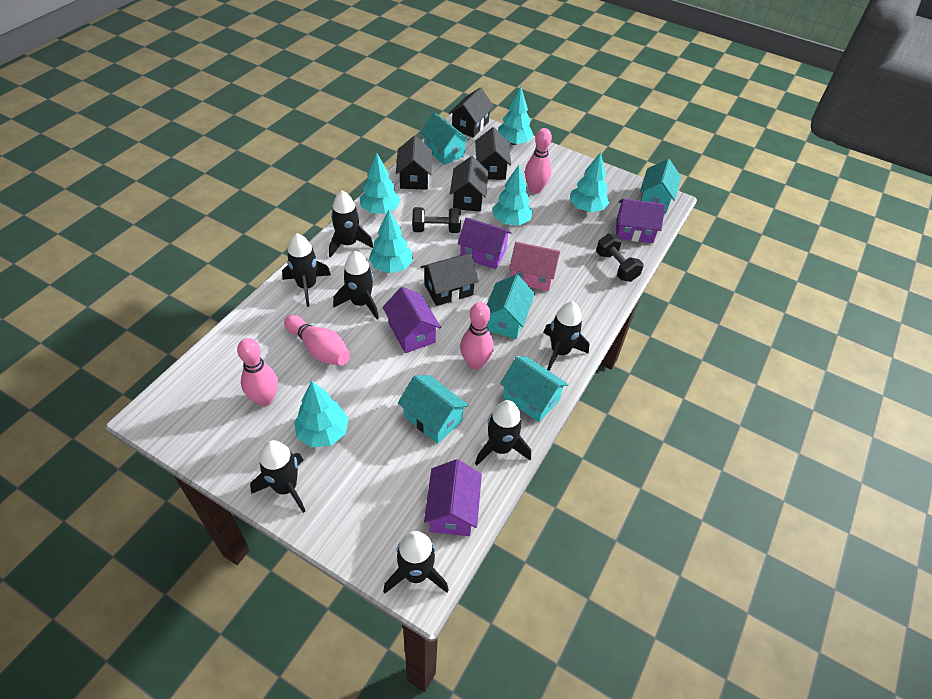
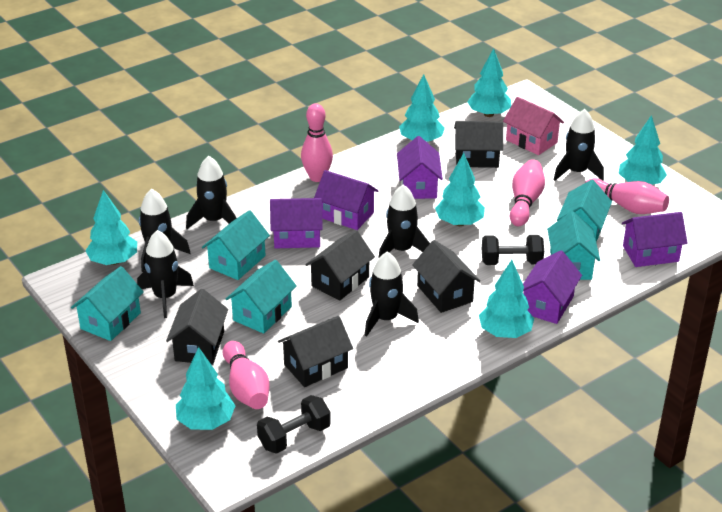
black rocket: 7 -> 6
purple house: 4 -> 5
turquoise tree: 6 -> 7

